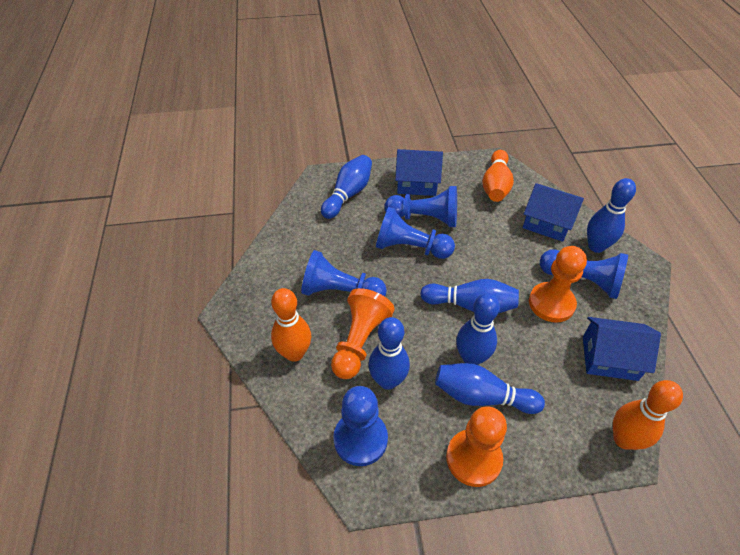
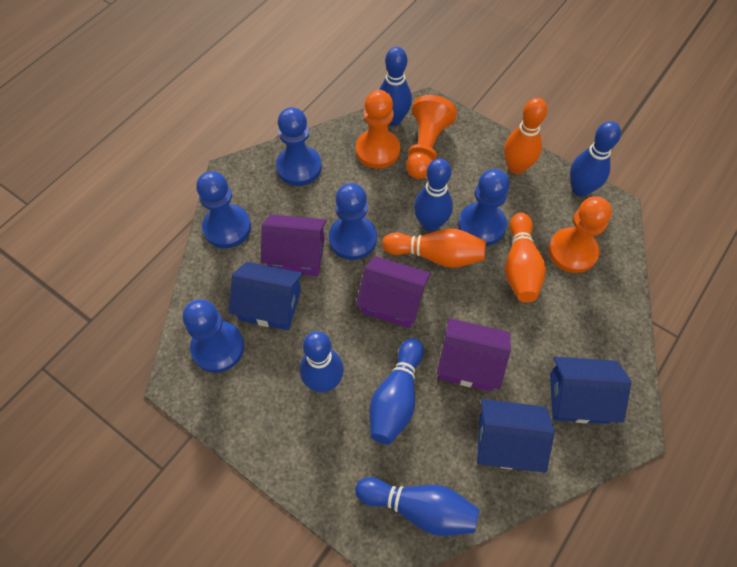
purple house: 0 -> 3

